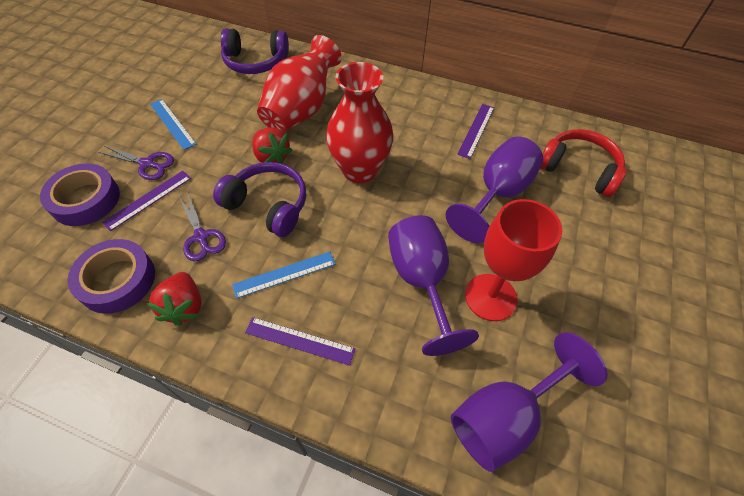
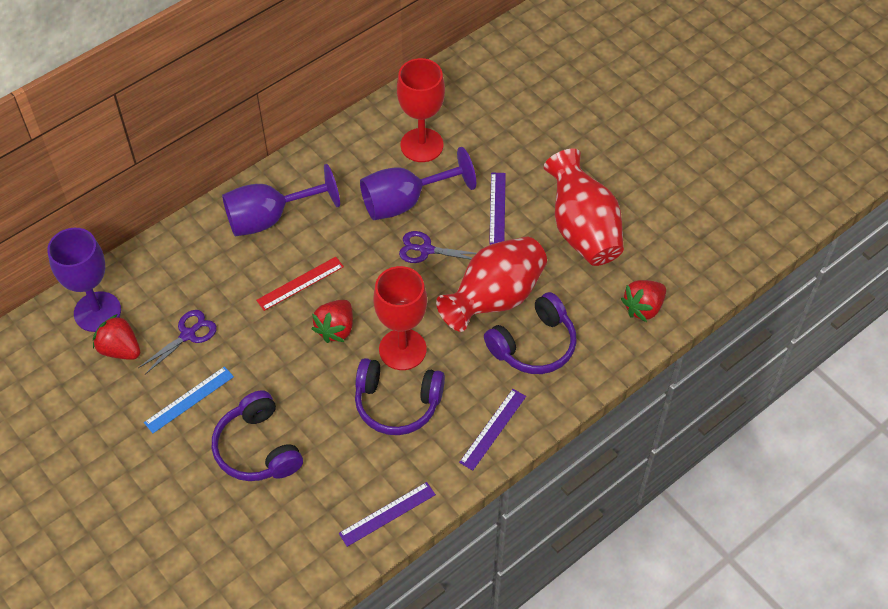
blue ruler: 2 -> 1
purple headphones: 2 -> 3
purple tape: 2 -> 0
red goblet: 1 -> 2
red headphones: 1 -> 0
red ruler: 0 -> 1
red strawberry: 2 -> 3

